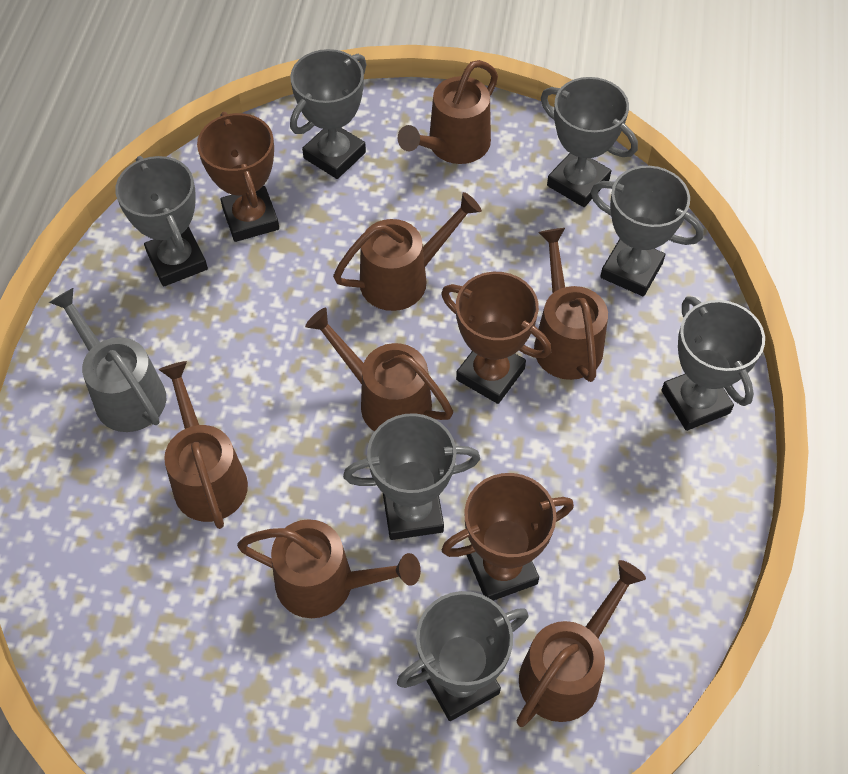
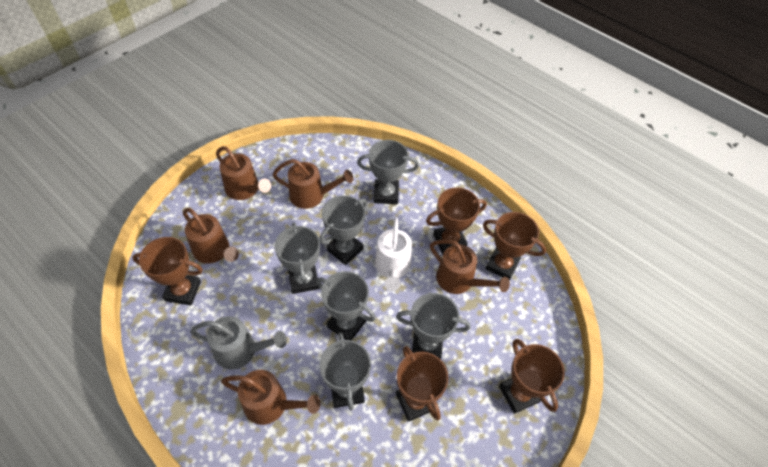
brown trophy: 3 -> 5
brown watering can: 7 -> 5
grey trophy: 7 -> 6
white watering can: 0 -> 1

